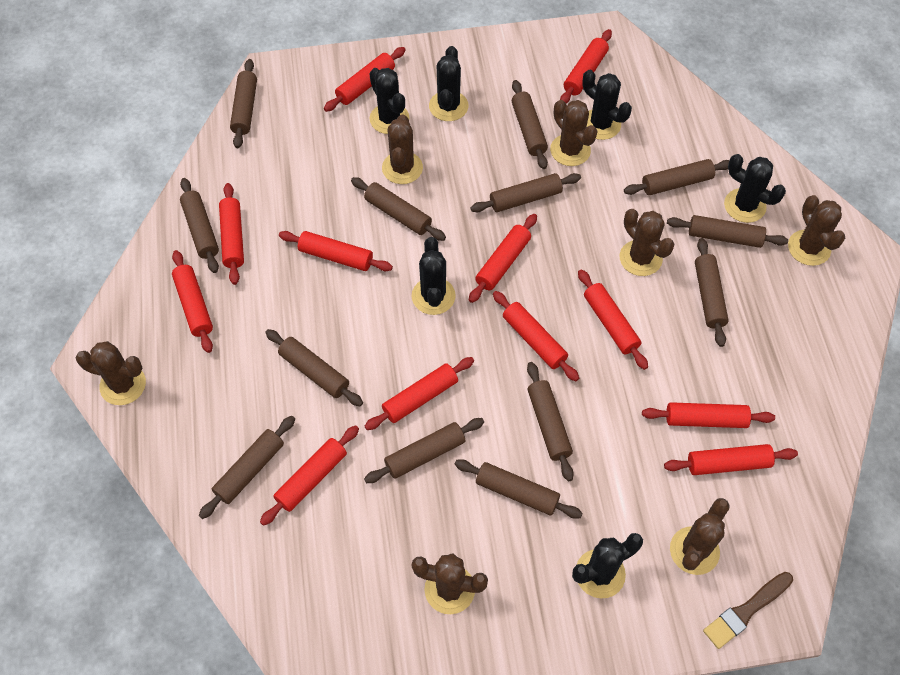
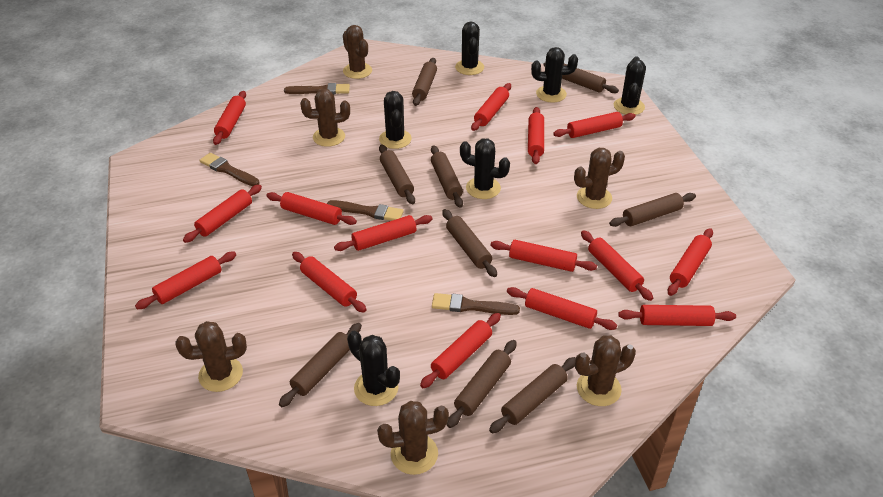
brown brush: 1 -> 4
brown cactus: 7 -> 6
brown rolling pin: 13 -> 9
red rolling pin: 12 -> 15

